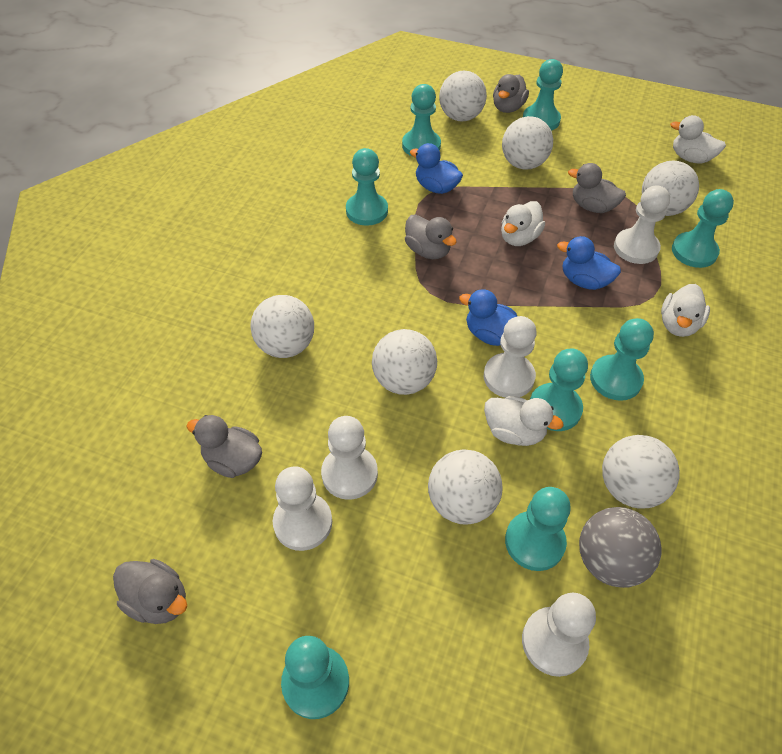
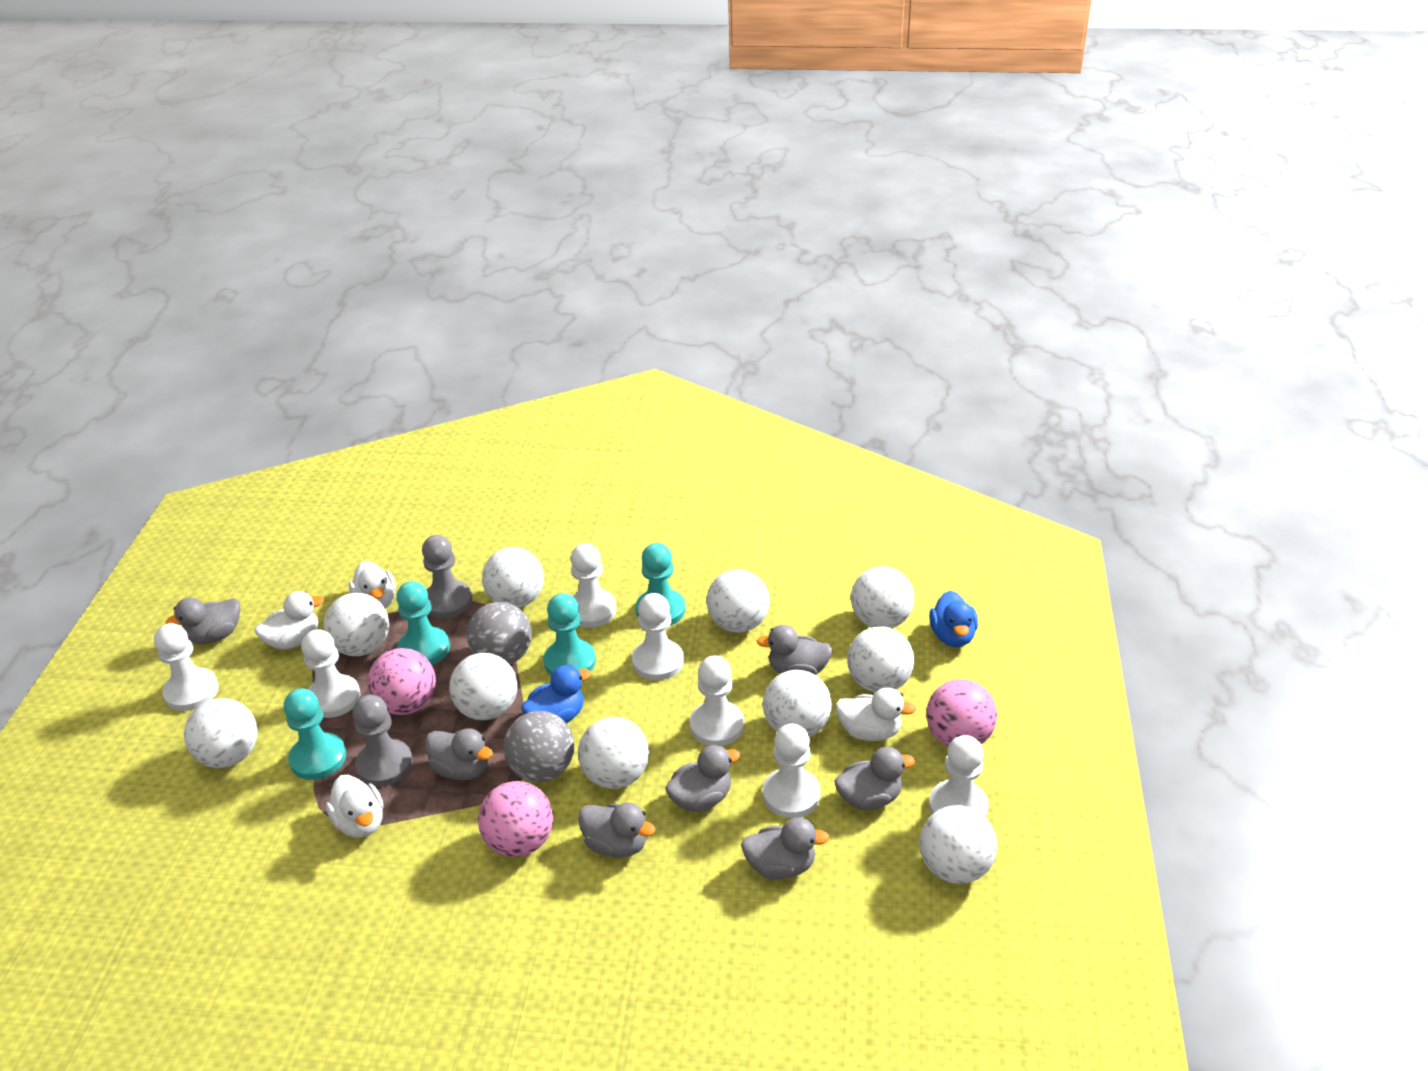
blue duck: 3 -> 2
grey ball: 1 -> 2
grey duck: 5 -> 7
grey pawn: 0 -> 2
pink ball: 0 -> 3
turquoise pawn: 8 -> 4
white ball: 7 -> 10
white pawn: 5 -> 7

